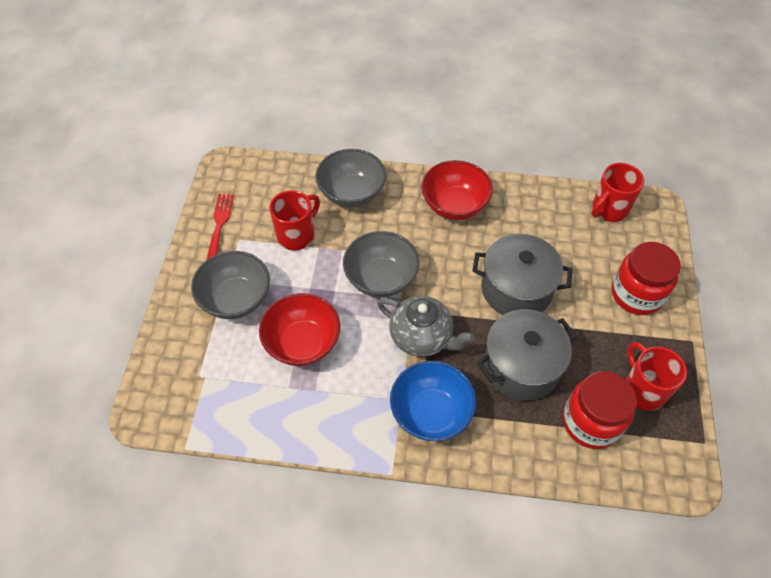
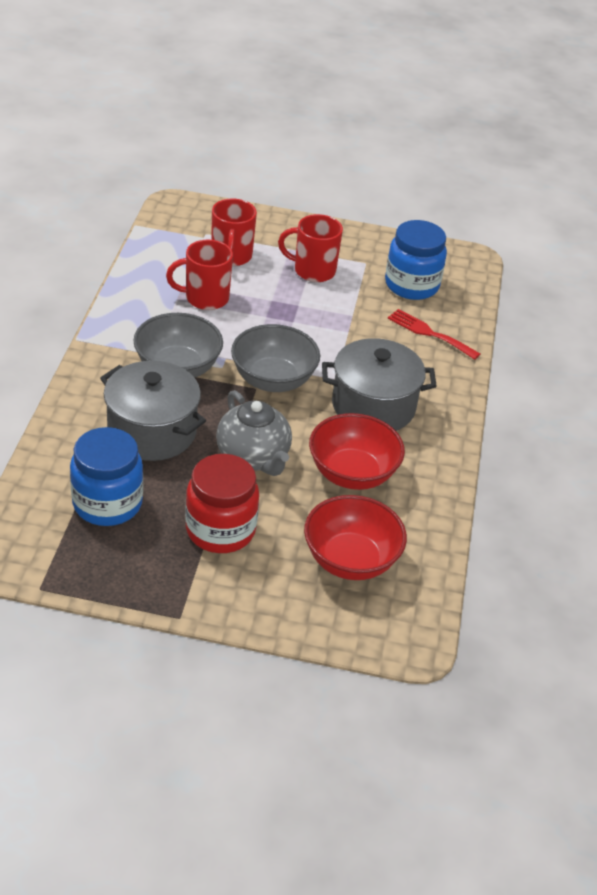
blue bowl: 1 -> 0
blue jar: 0 -> 2
grey bowl: 3 -> 2
red jar: 2 -> 1

